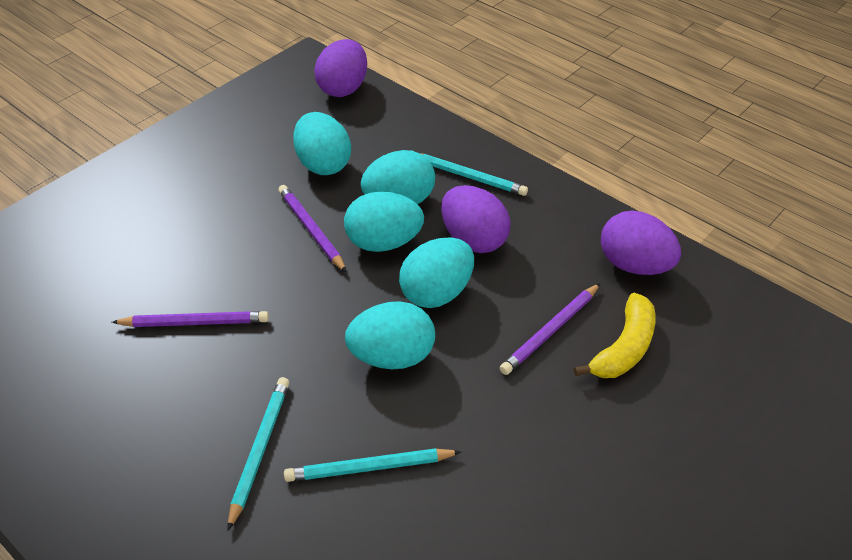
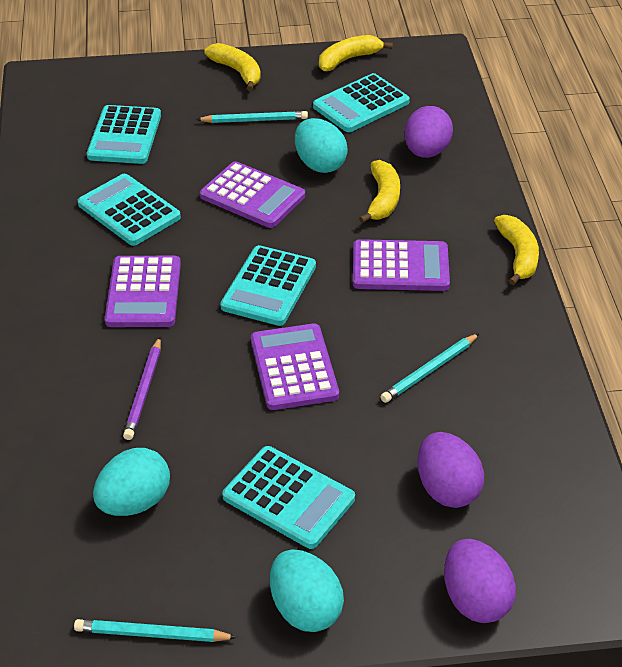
purple calculator: 0 -> 4
purple pencil: 3 -> 1
turquoise calculator: 0 -> 5
turquoise egg: 5 -> 3
yellow banana: 1 -> 4

